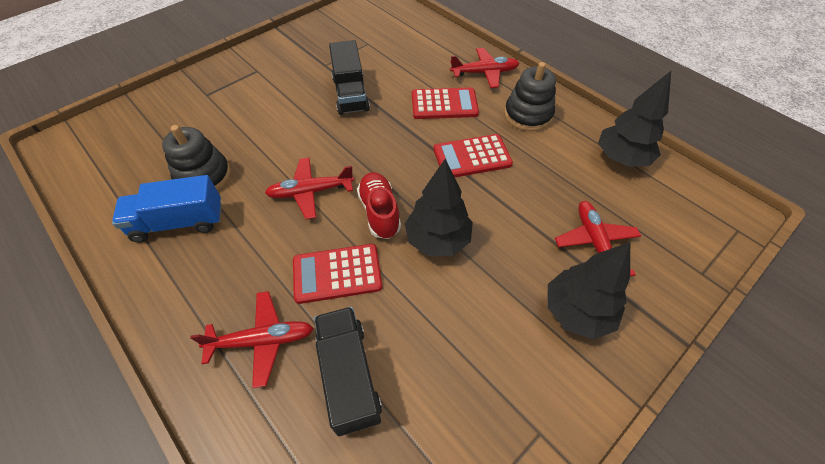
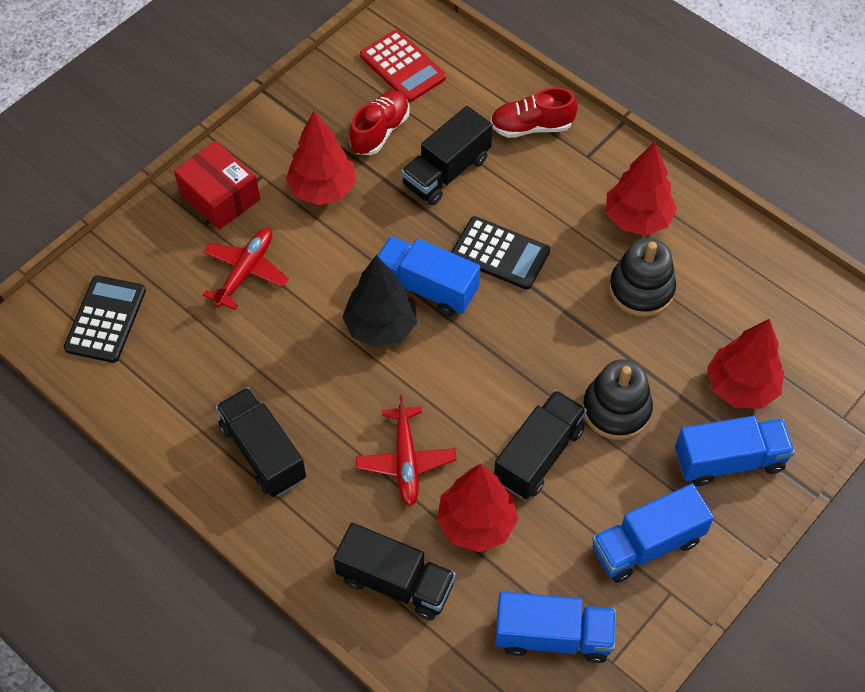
black calculator: 0 -> 2
black tree: 3 -> 1
black truck: 2 -> 4
blue truck: 1 -> 4
red box: 0 -> 1
red calculator: 3 -> 1
red plane: 4 -> 2
red shoe: 1 -> 2
red tree: 0 -> 4

